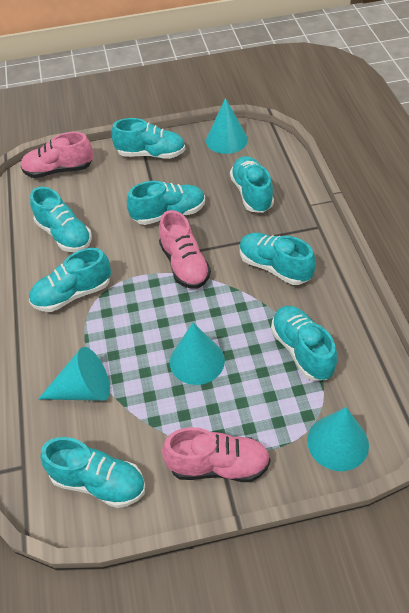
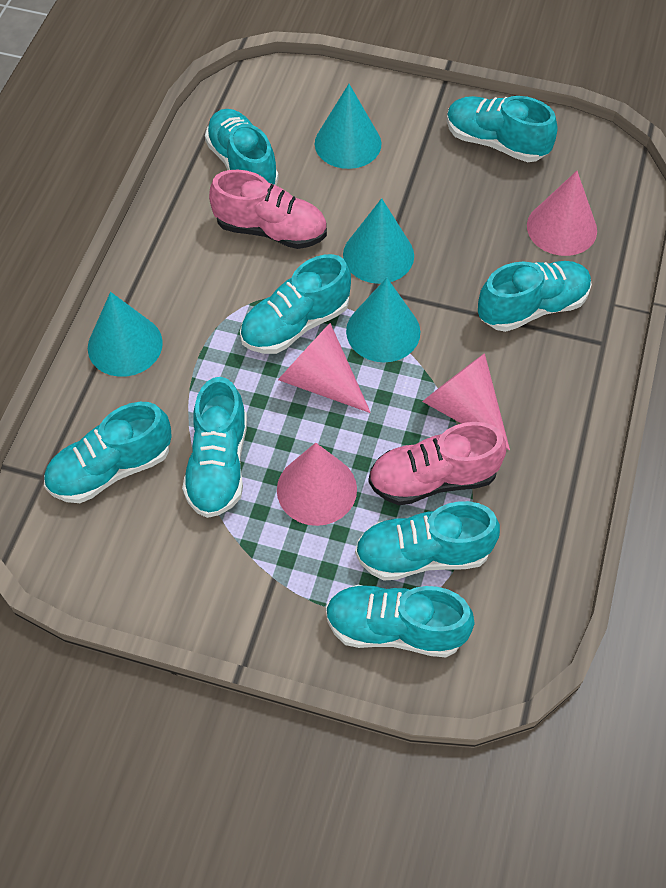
pink cone: 0 -> 4
pink shoe: 3 -> 2

